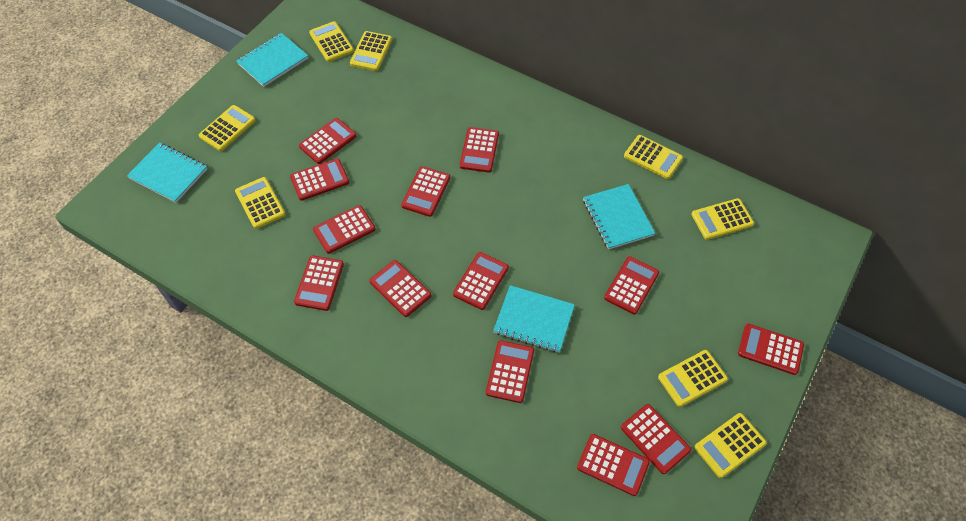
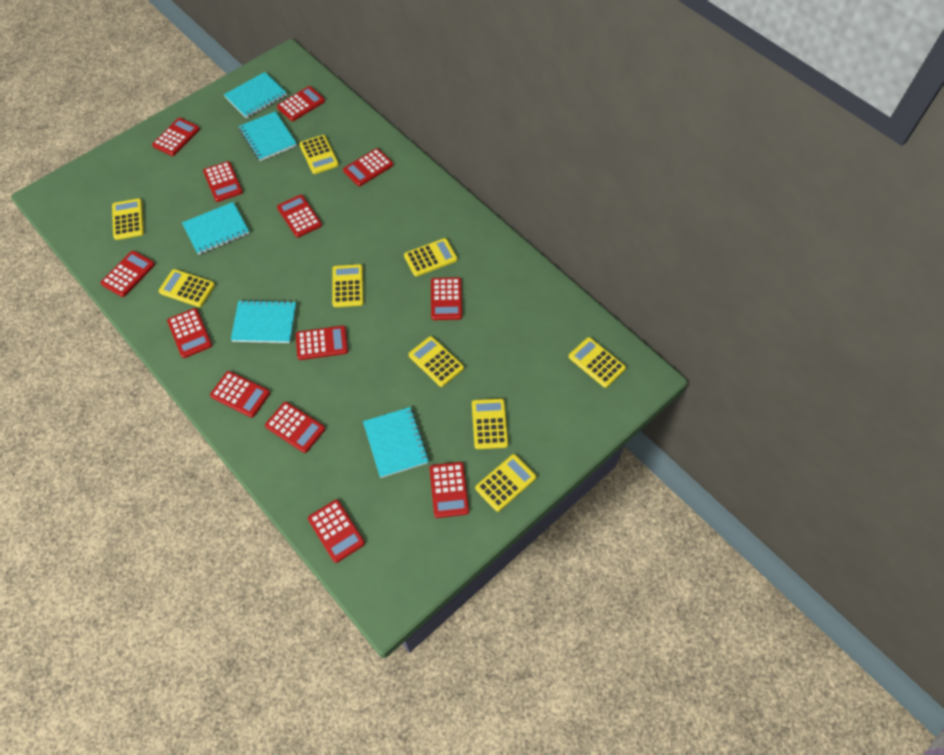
turquoise notebook: 4 -> 5
yellow calculator: 8 -> 9

